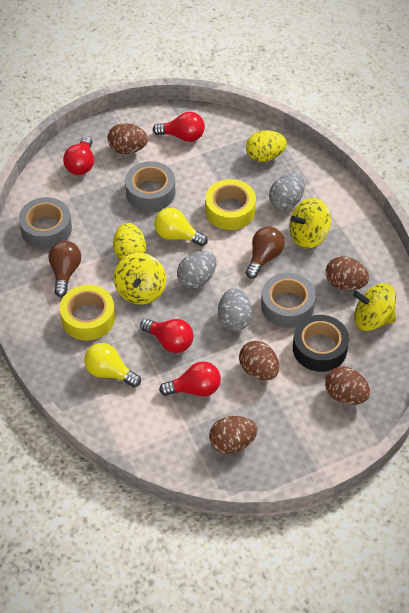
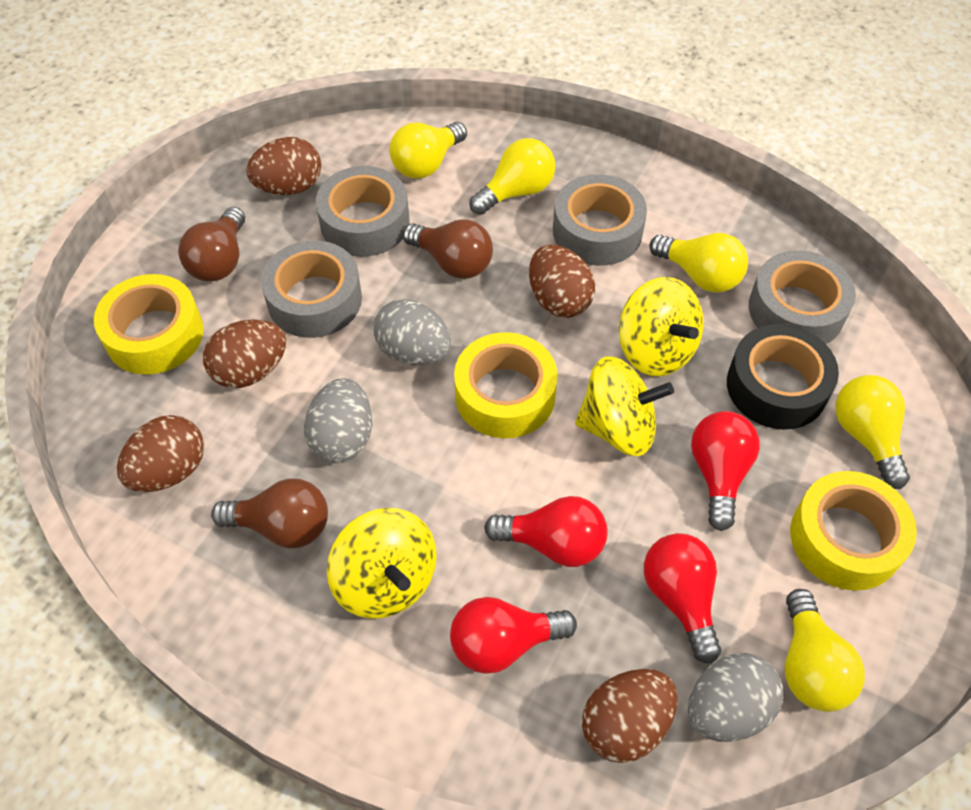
brown light bulb: 2 -> 3
grey tape: 3 -> 4
yellow egg: 2 -> 0
yellow light bulb: 2 -> 5
yellow tape: 2 -> 3

